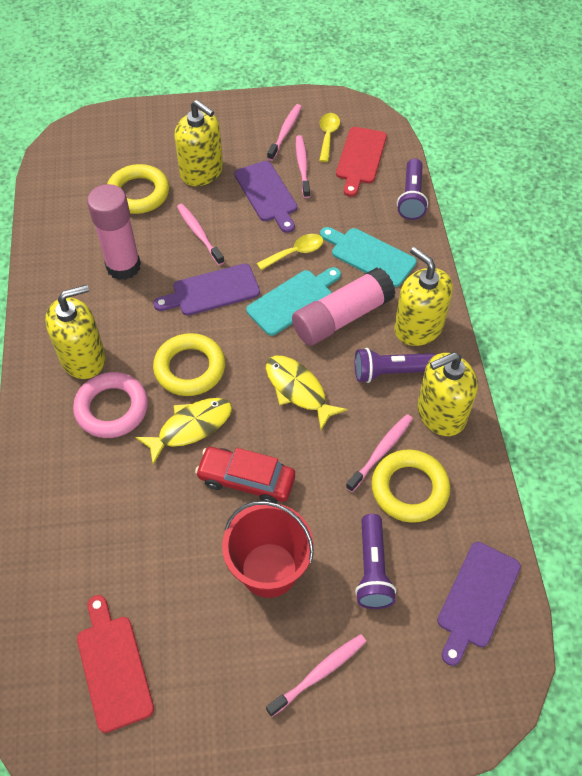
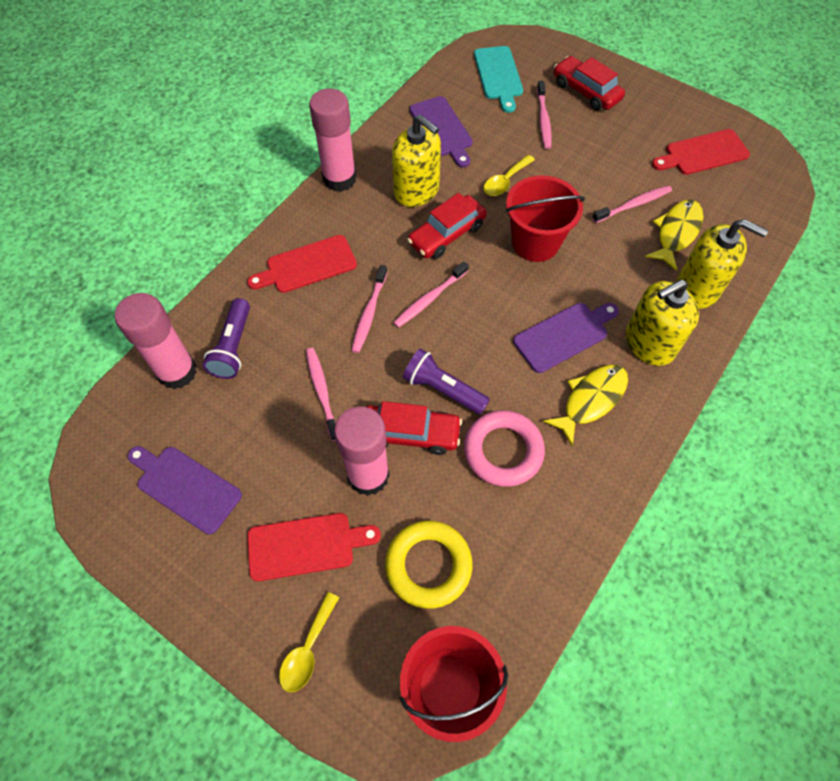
pink glue stick: 2 -> 3
purple flashlight: 3 -> 2
red bucket: 1 -> 2
red car: 1 -> 3
red cutting board: 2 -> 3
turquoise cutting board: 2 -> 1
yellow ring: 3 -> 1
yellow soap dispenser: 4 -> 3

